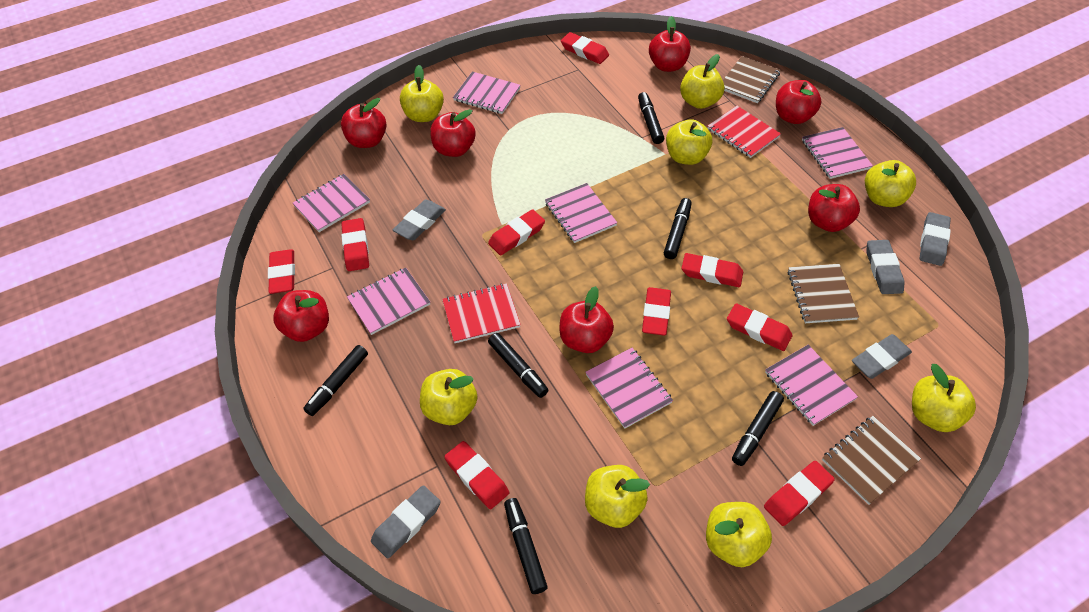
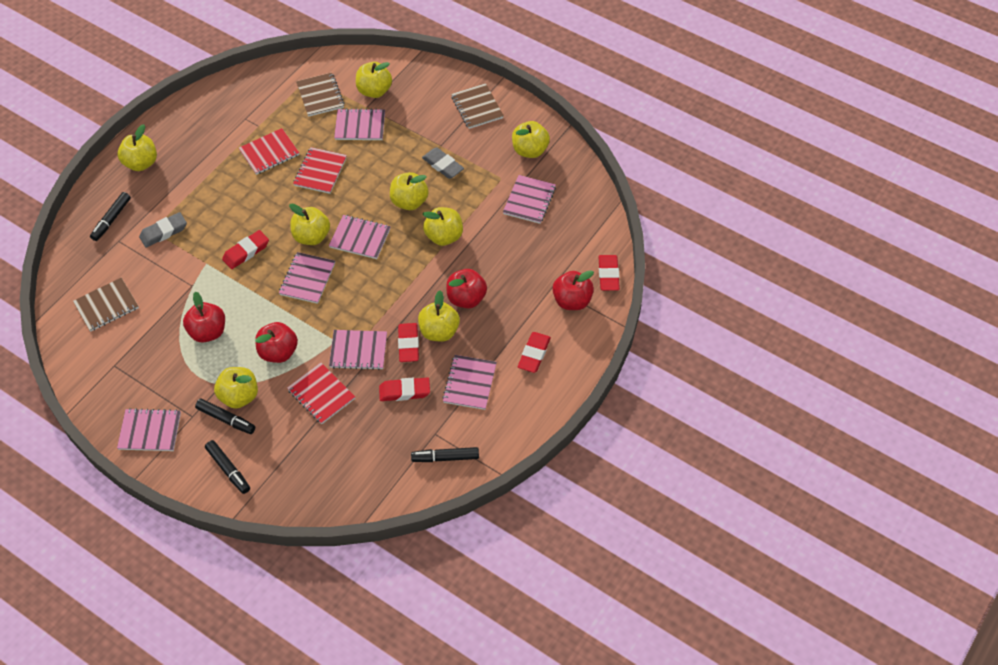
black marker: 6 -> 4
grey eraser: 5 -> 2
red apple: 7 -> 4
red eraser: 9 -> 5
red notebook: 2 -> 3

